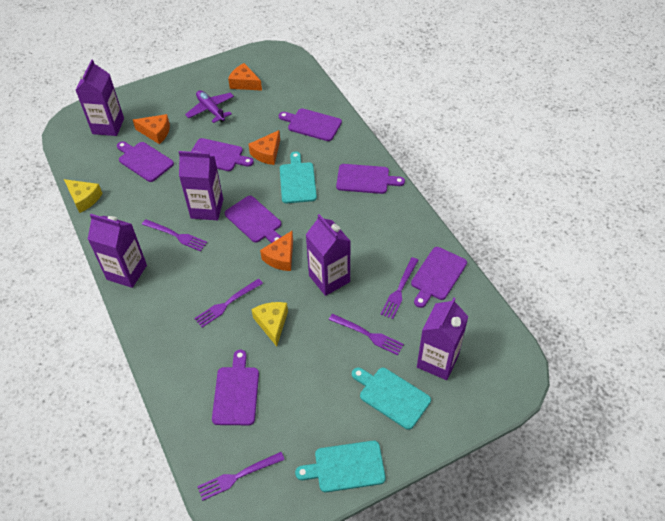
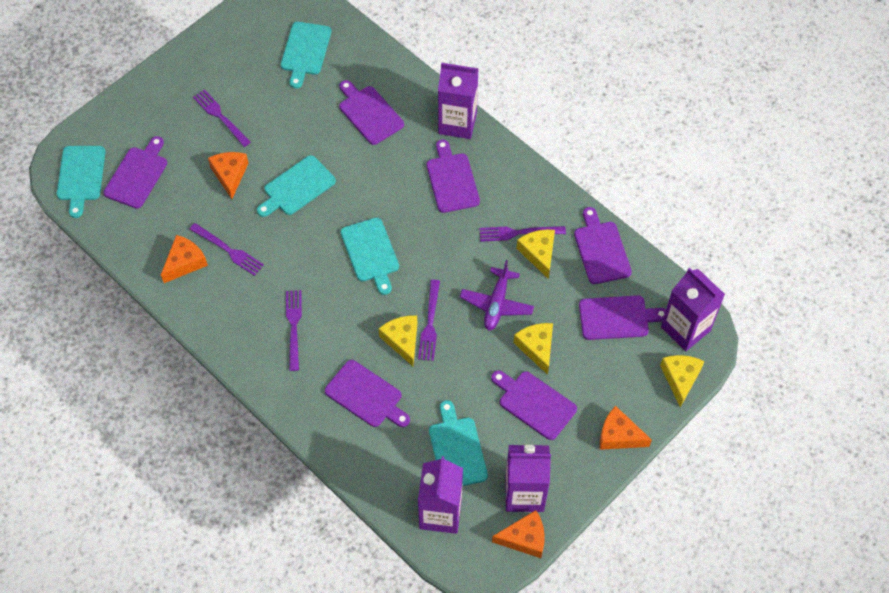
purple carton: 5 -> 4
turquoise cutting board: 3 -> 5
yellow cheese: 2 -> 4

